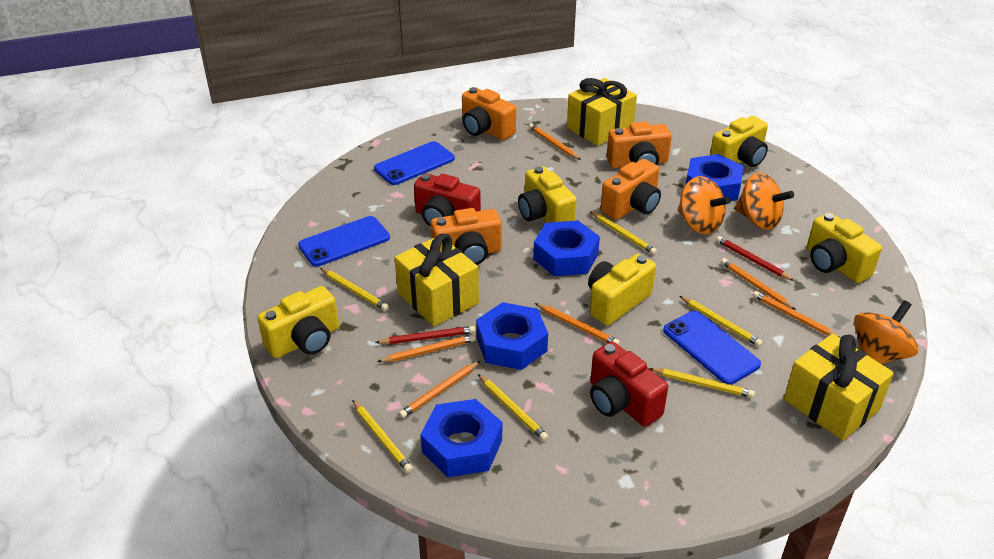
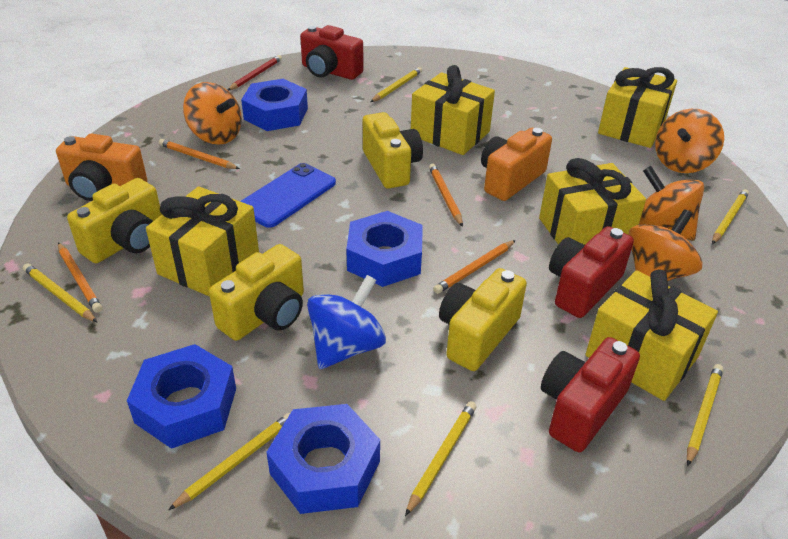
blue phone: 3 -> 1
blue spinning top: 0 -> 1
orange camera: 4 -> 2
orange pencil: 6 -> 4
orange spinning top: 3 -> 4
red camera: 2 -> 3
red pencil: 2 -> 1
yellow camera: 5 -> 4
yellow gift: 3 -> 5

